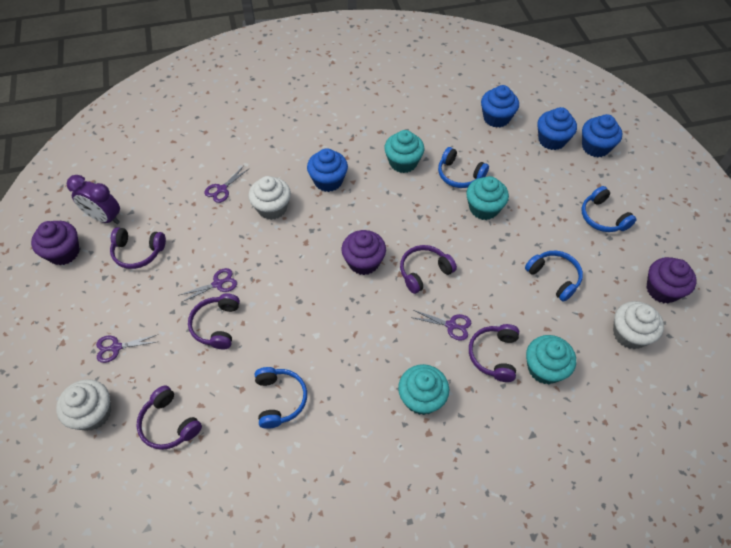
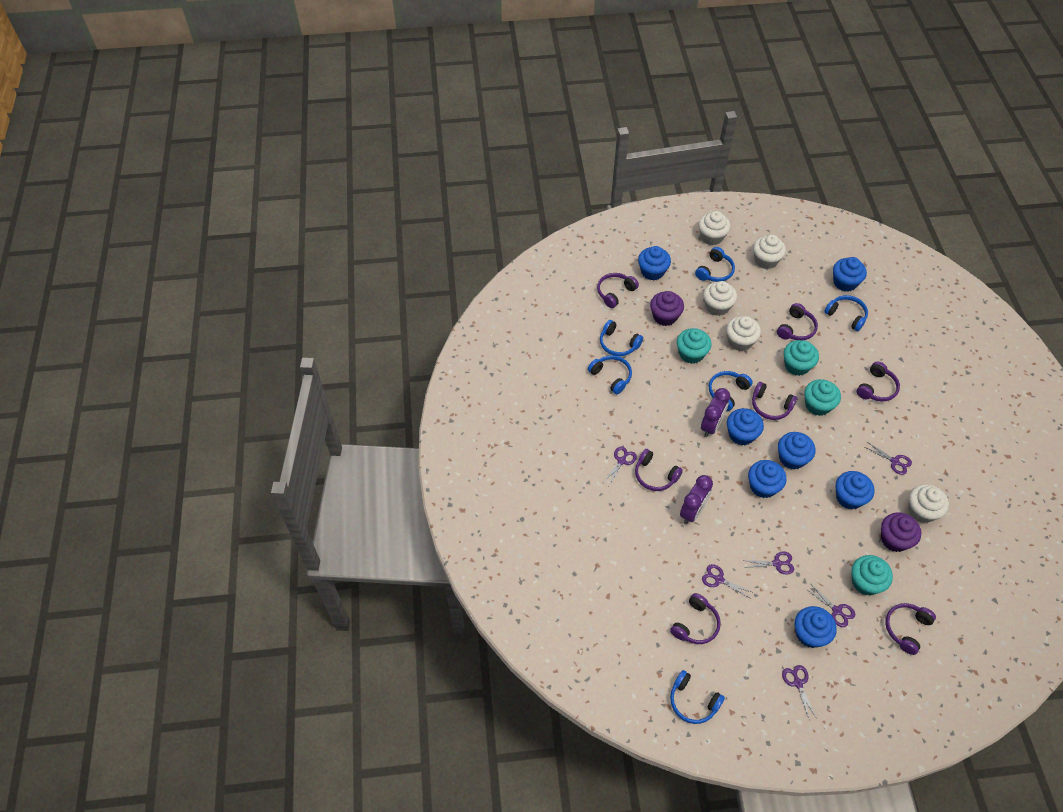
blue cupcake: 4 -> 7
blue headphones: 4 -> 6
purple clock: 1 -> 2
purple cupcake: 3 -> 2
purple headphones: 5 -> 7
purple scissors: 4 -> 6
white cupcake: 3 -> 5

